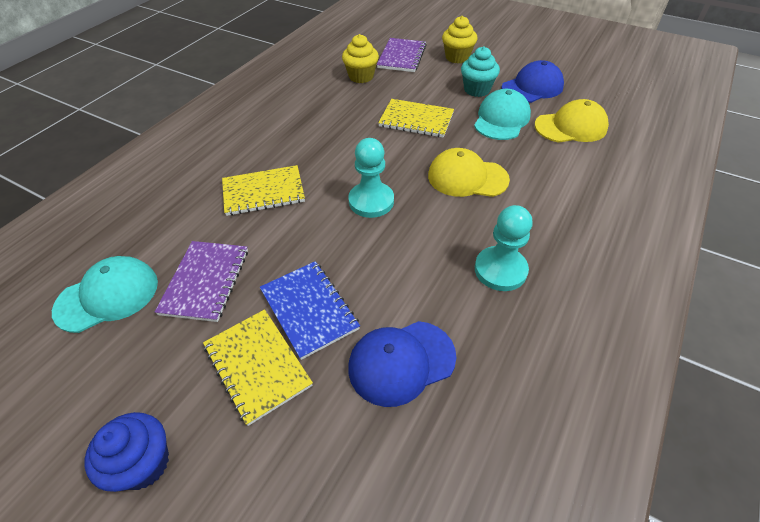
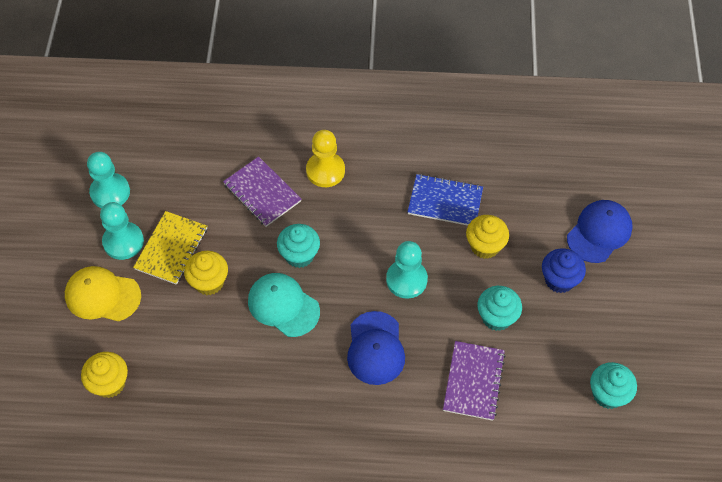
turquoise cap: 2 -> 1
turquoise cupcake: 1 -> 3
turquoise pawn: 2 -> 3
yellow cap: 2 -> 1
yellow cupcake: 2 -> 3
yellow notebook: 3 -> 1
yellow pawn: 0 -> 1

